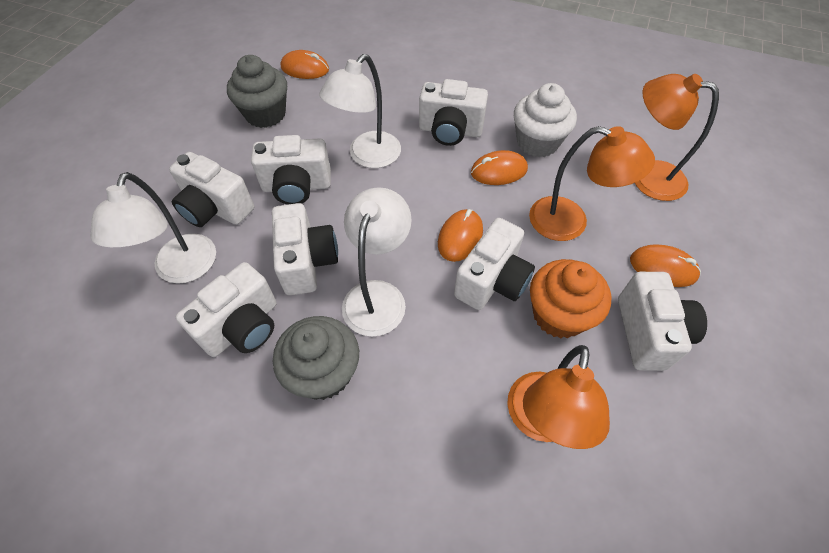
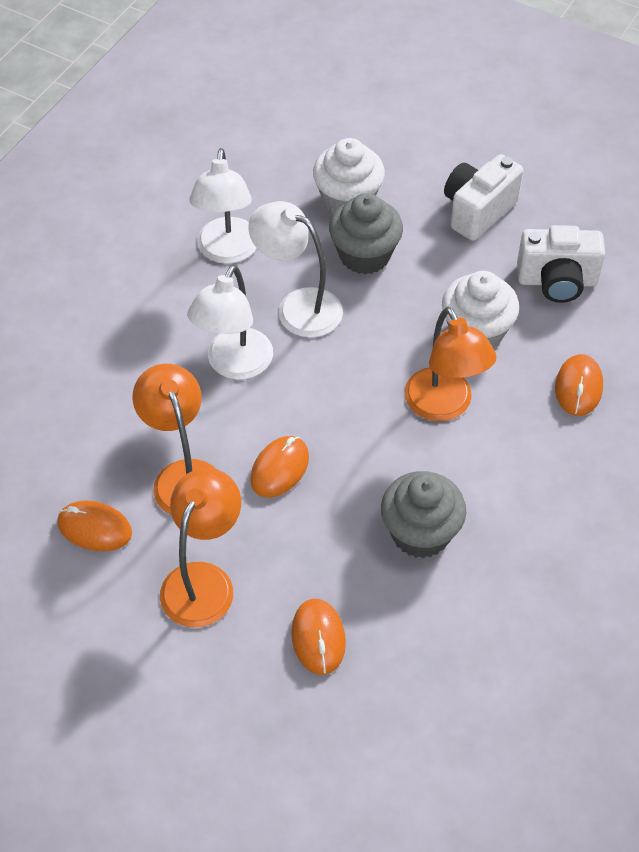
orange cupcake: 1 -> 0
white camera: 7 -> 2
white cupcake: 1 -> 2

